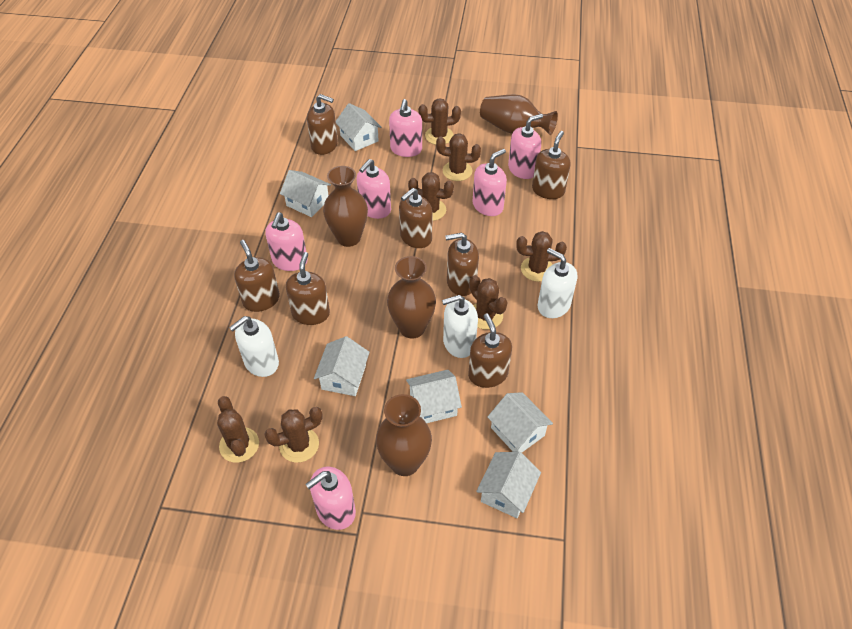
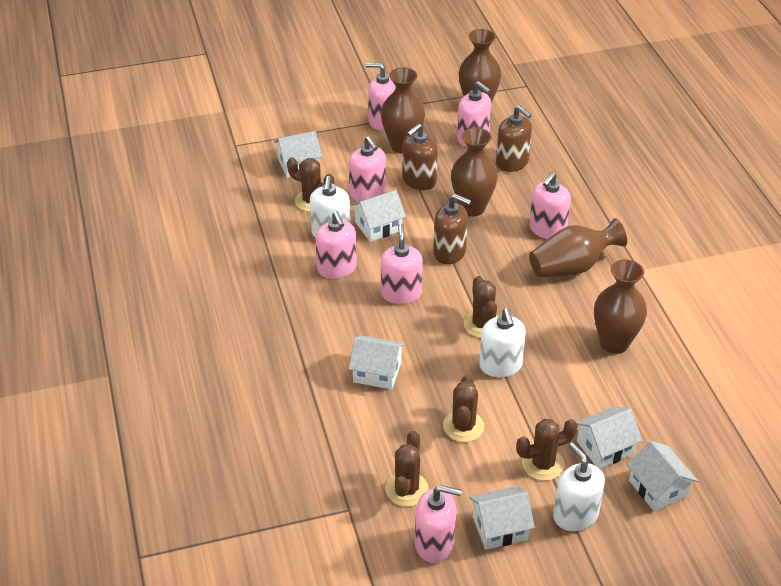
brown cactus: 7 -> 5
brown soap dispenser: 7 -> 3
brown vase: 4 -> 5
pink soap dispenser: 6 -> 7

